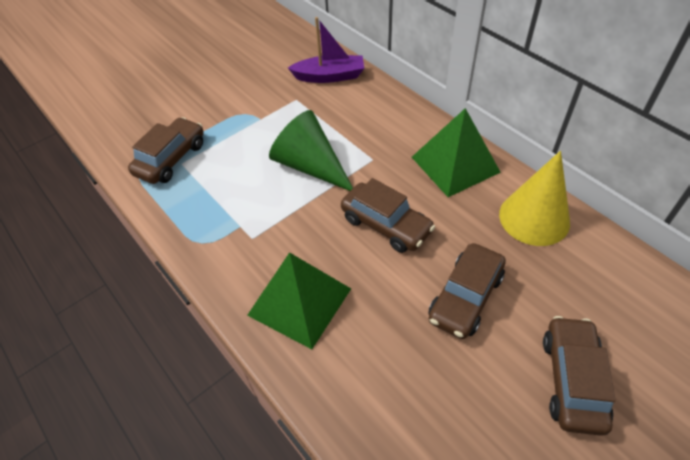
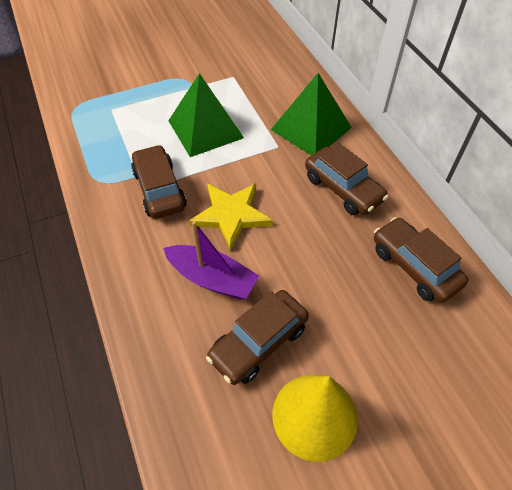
green cone: 1 -> 0
yellow star: 0 -> 1

